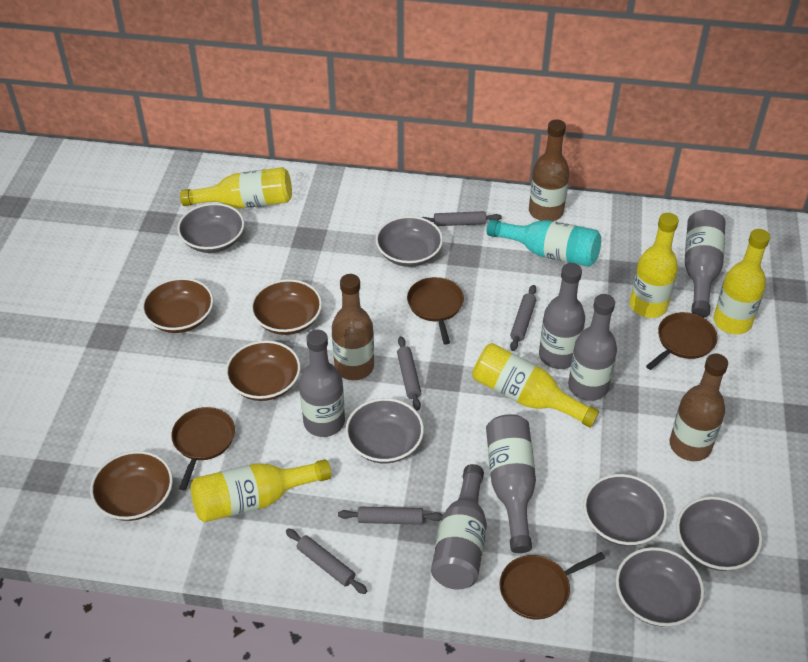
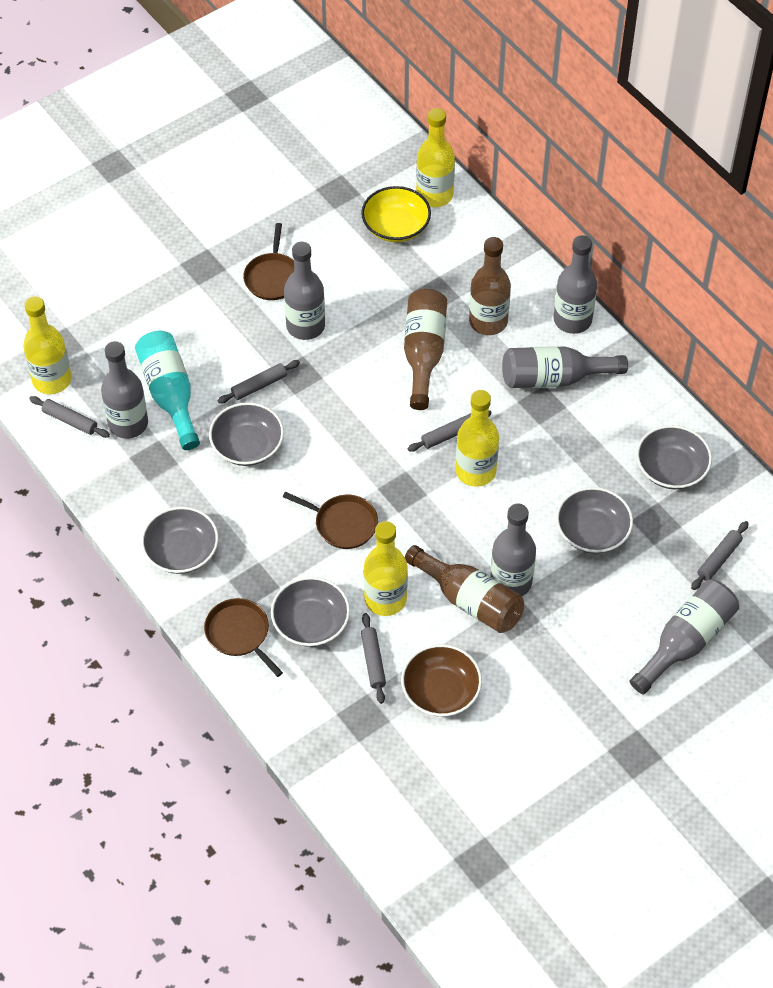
brown bowl: 4 -> 1
brown pan: 4 -> 3
grey bowl: 6 -> 5
yellow bottle: 5 -> 4
yellow bowl: 0 -> 1

